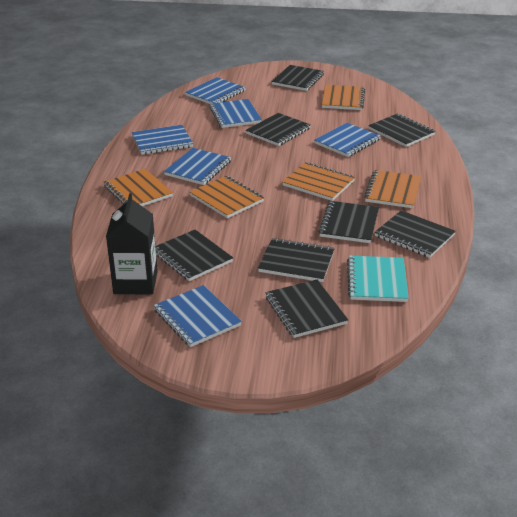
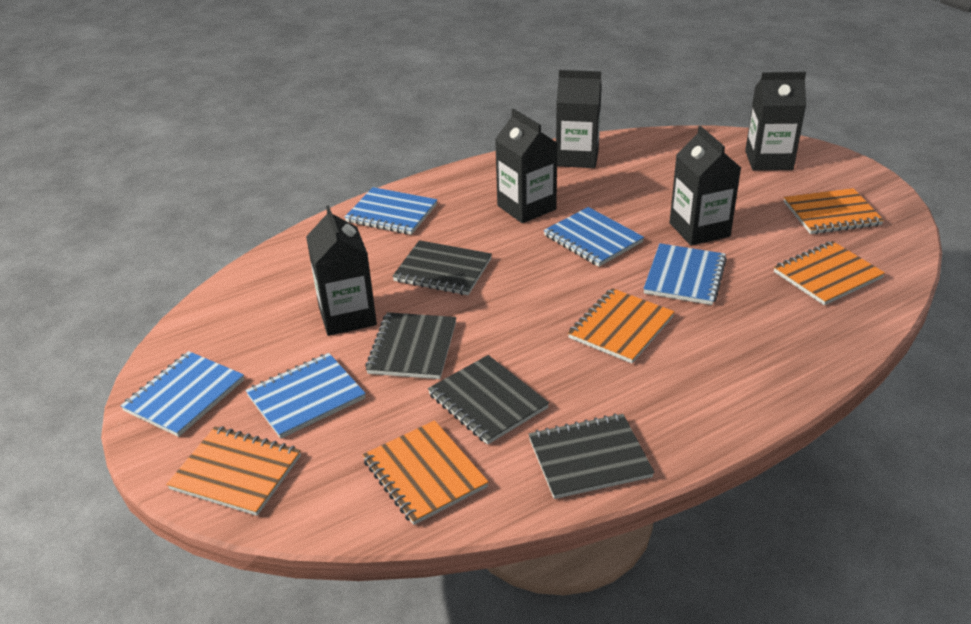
black carton: 1 -> 5
black notebook: 8 -> 4
blue notebook: 6 -> 5
turquoise notebook: 1 -> 0

